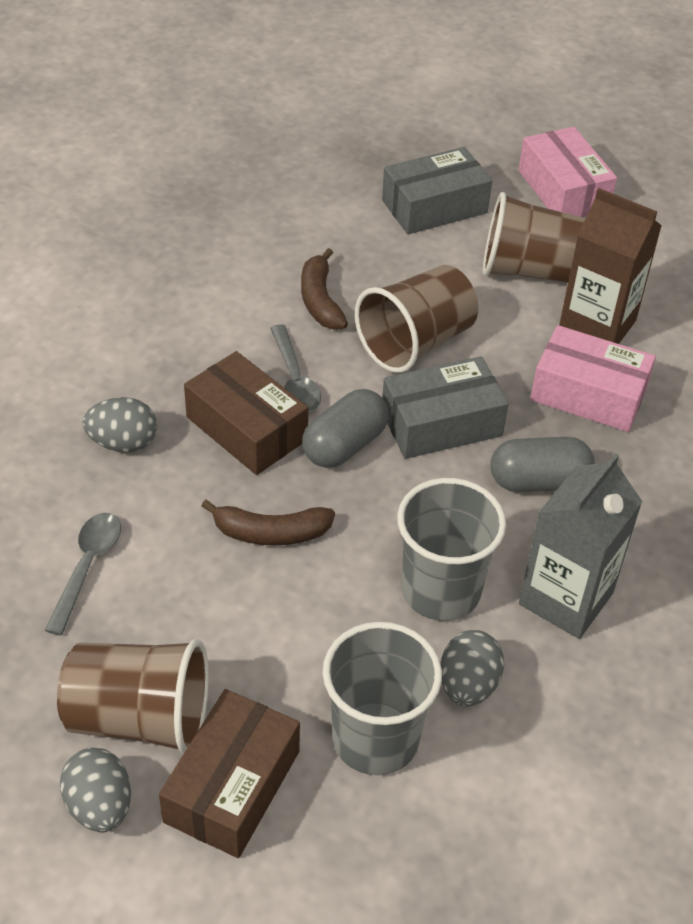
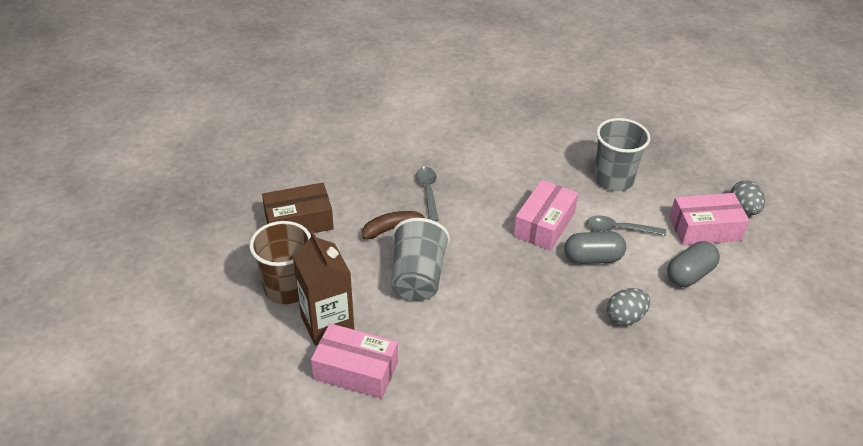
brown banana: 2 -> 1
brown box: 2 -> 1
brown cup: 3 -> 1
grey box: 2 -> 0
grey carton: 1 -> 0
grey egg: 3 -> 2
pink box: 2 -> 3

